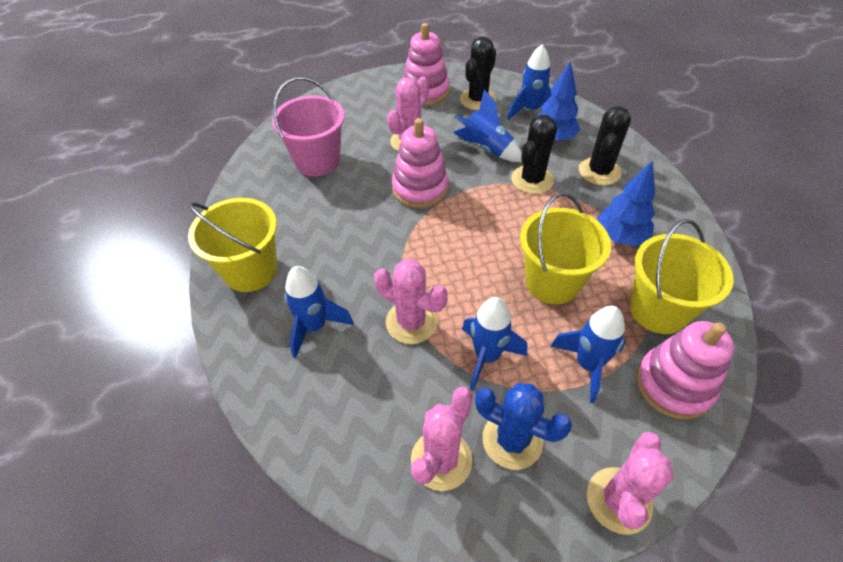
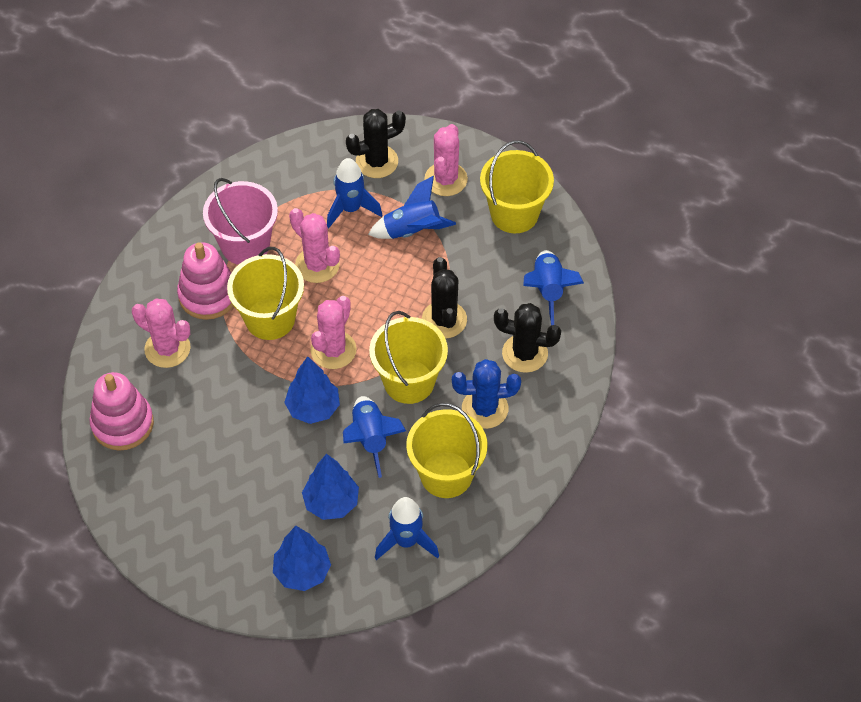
blue tree: 2 -> 3
pink stacking toy: 3 -> 2
yellow bucket: 3 -> 4

